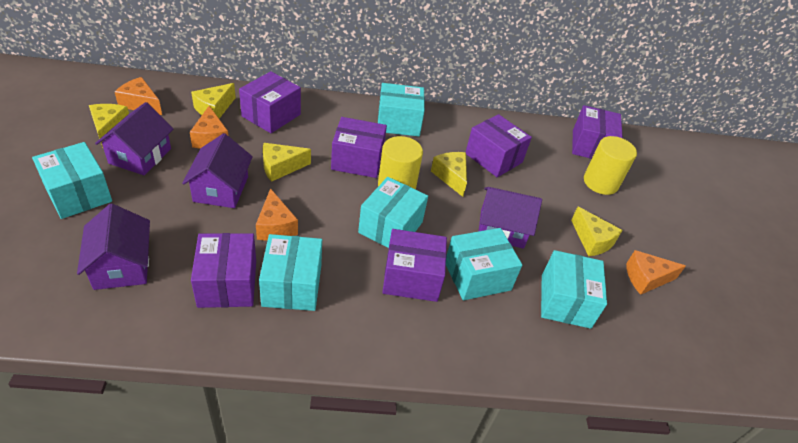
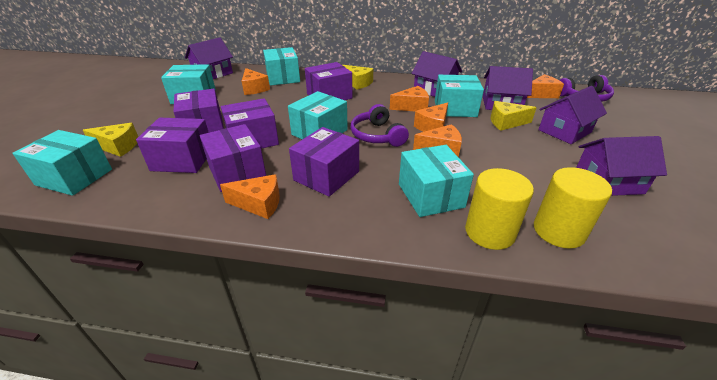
orange cheese: 4 -> 6
purple headphones: 0 -> 2
purple house: 4 -> 5
yellow cheese: 5 -> 3

